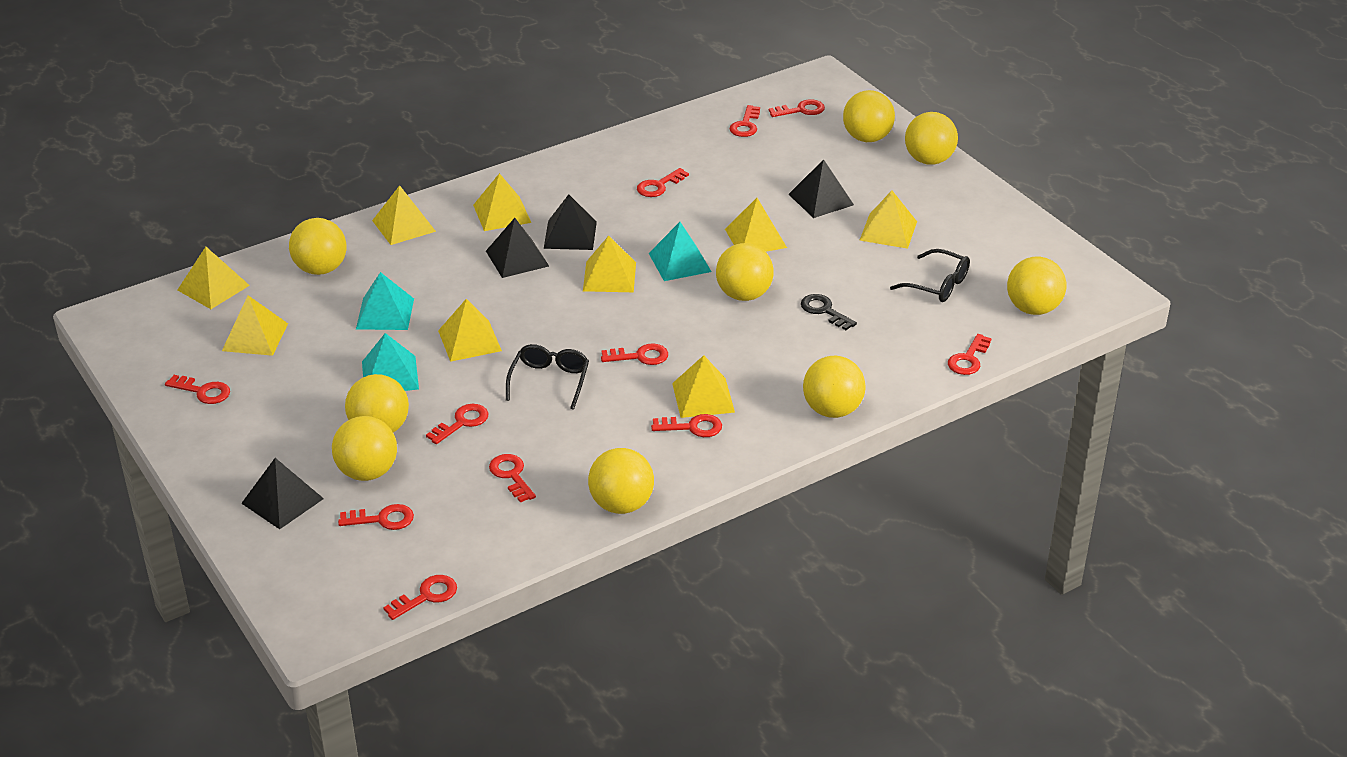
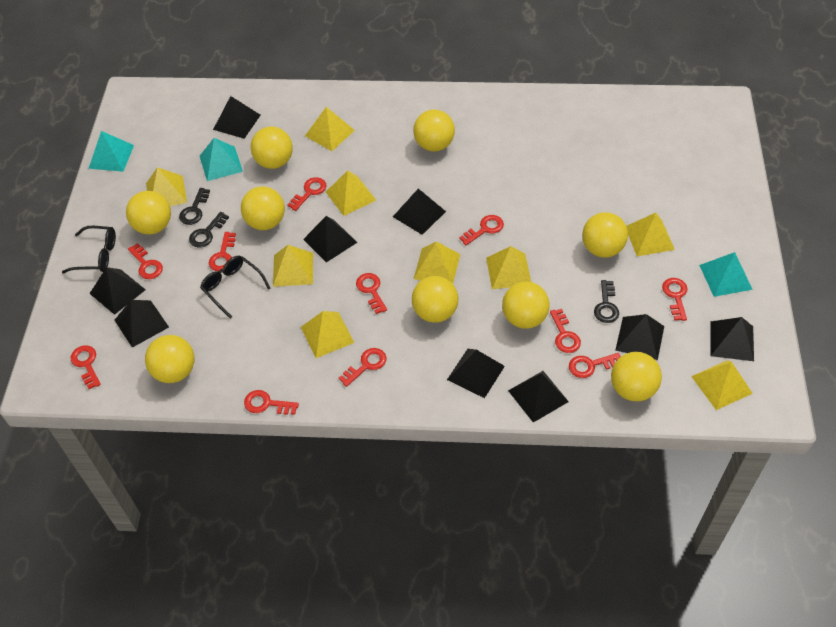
black key: 1 -> 3
black pyramid: 4 -> 9

